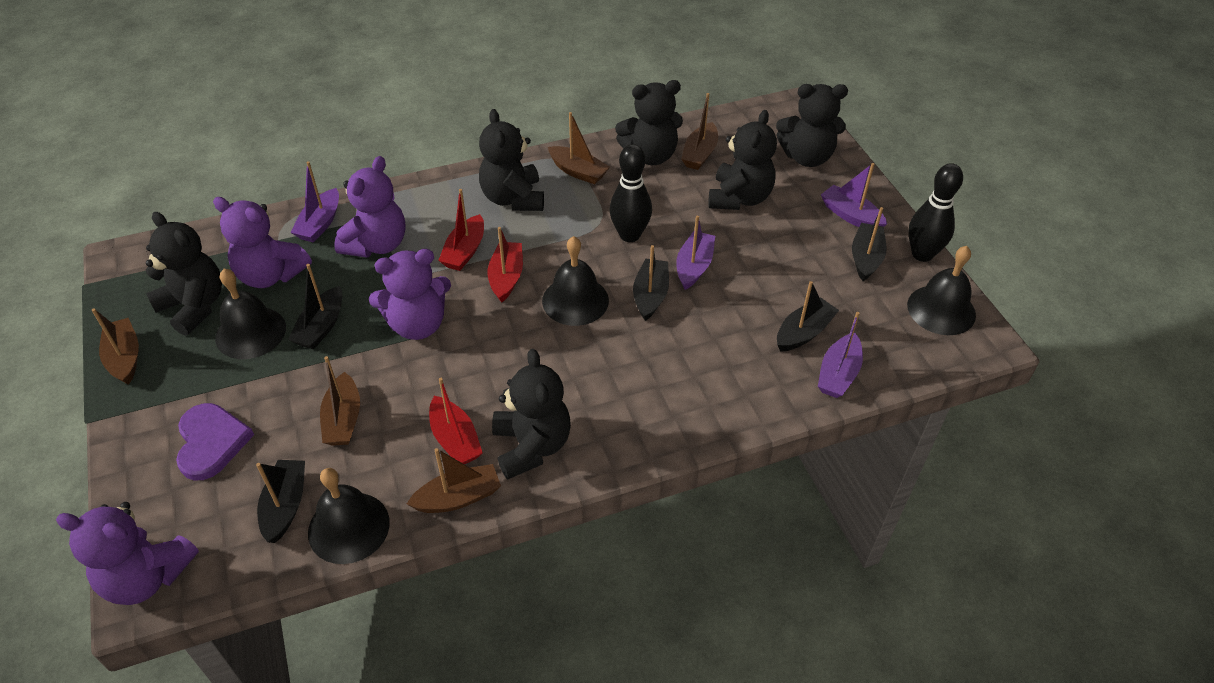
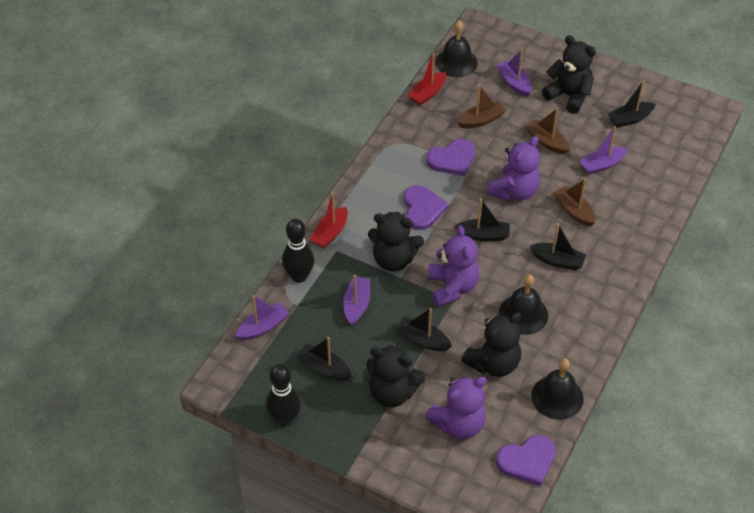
black bell: 4 -> 3
black teddy bear: 6 -> 4
brown boat: 5 -> 3
purple heart: 1 -> 3
purple teddy bear: 4 -> 3
red boat: 3 -> 2

